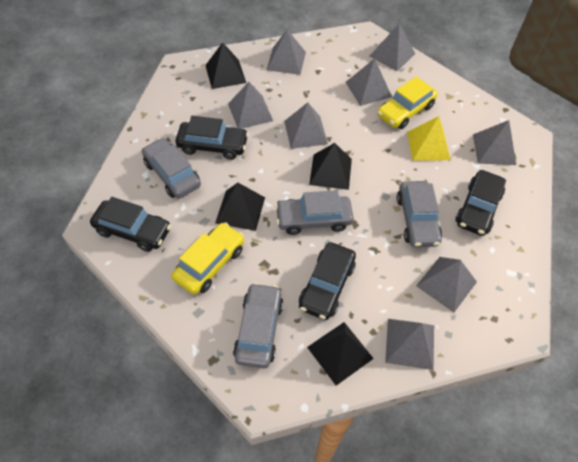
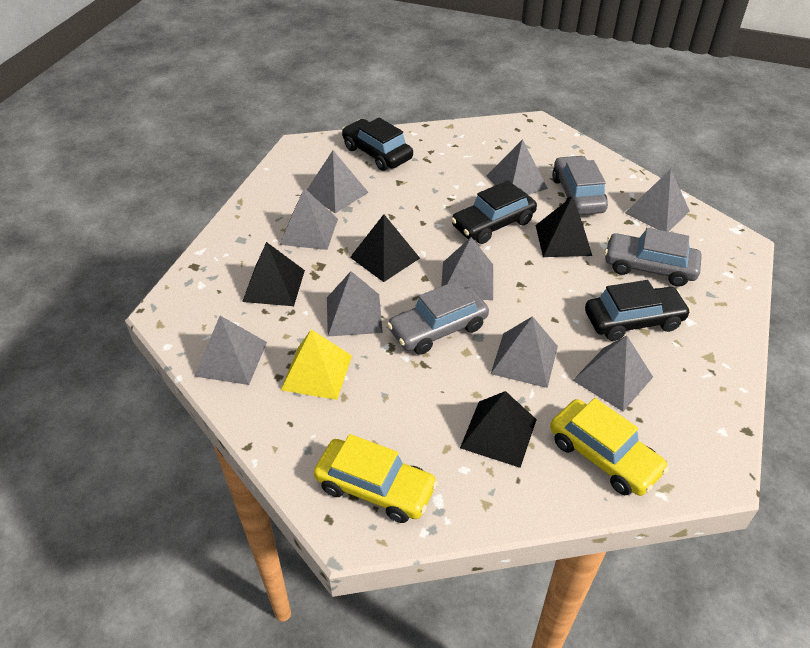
black car: 4 -> 3
grey car: 4 -> 3
grey pyramid: 8 -> 9

